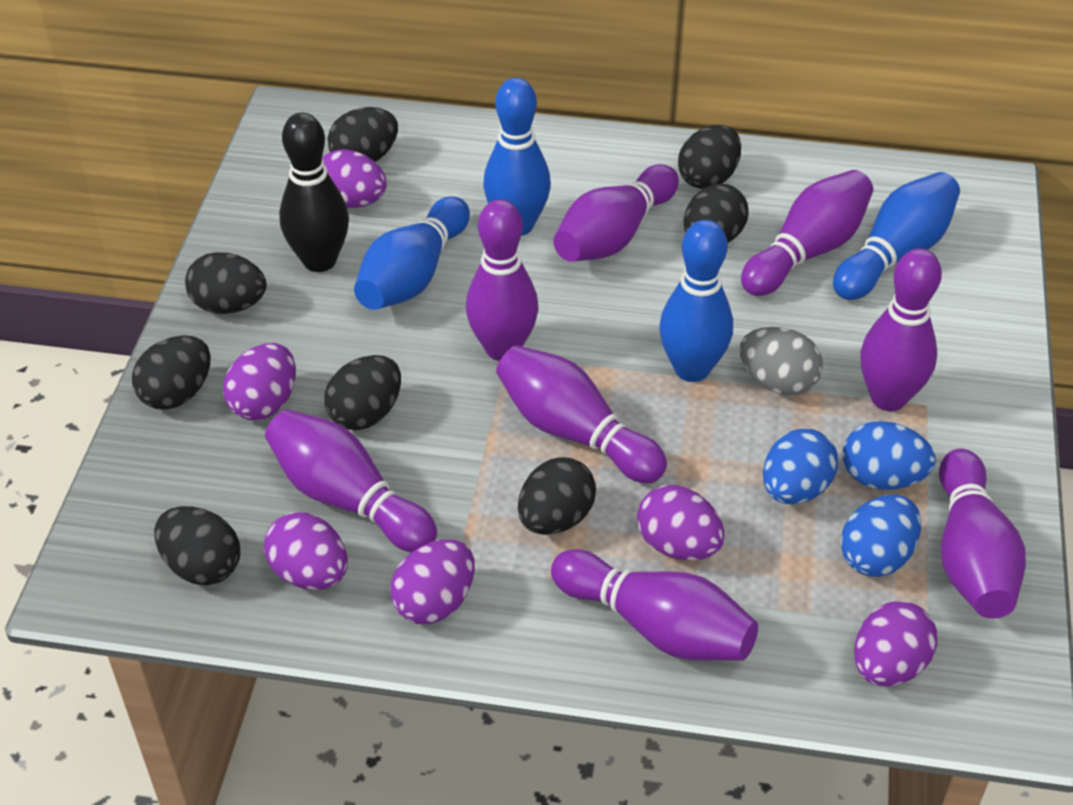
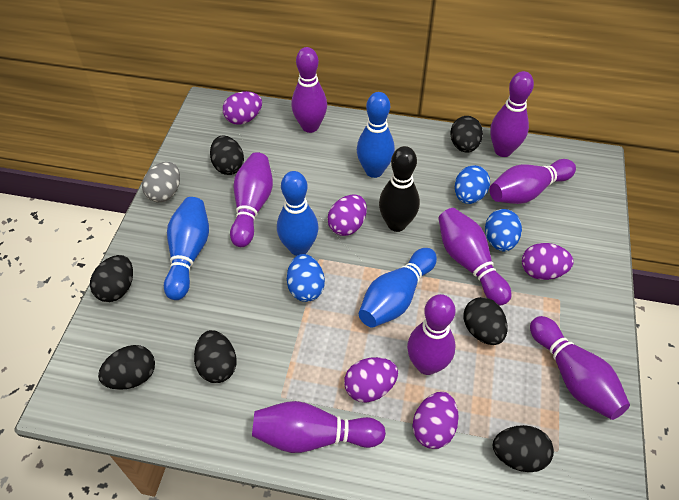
black egg: 8 -> 7
purple egg: 6 -> 5

